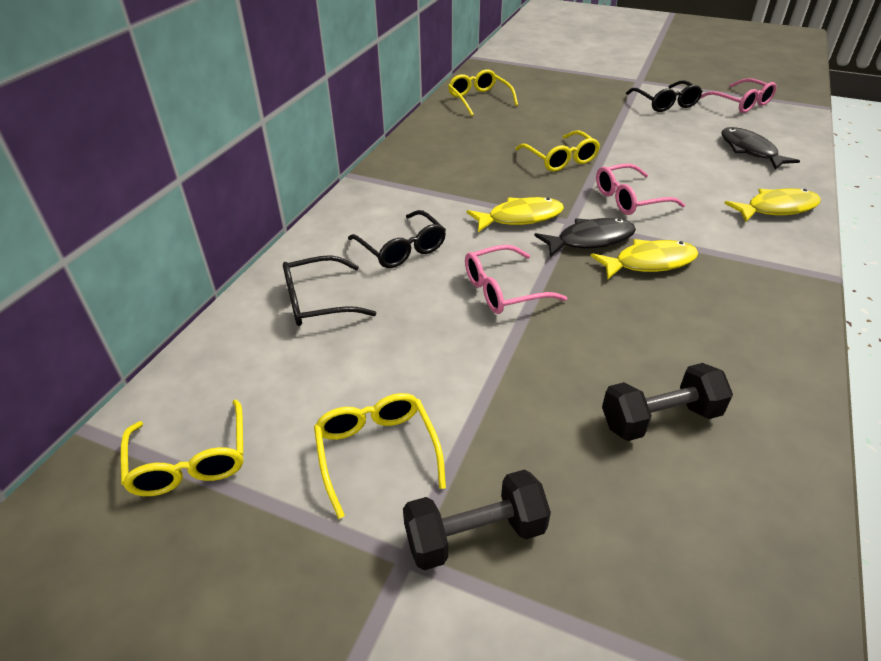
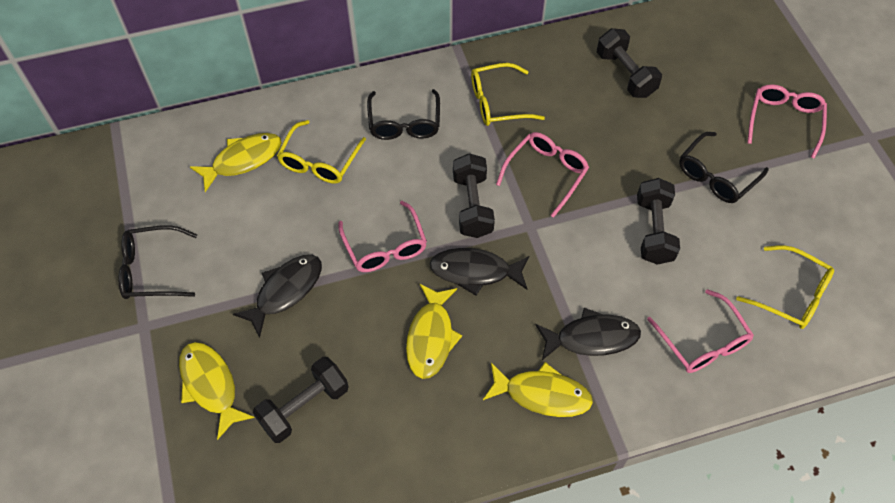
black dumbbell: 2 -> 4
black fish: 2 -> 3
pink glasses: 3 -> 4
yellow fish: 3 -> 4
yellow glasses: 4 -> 3

